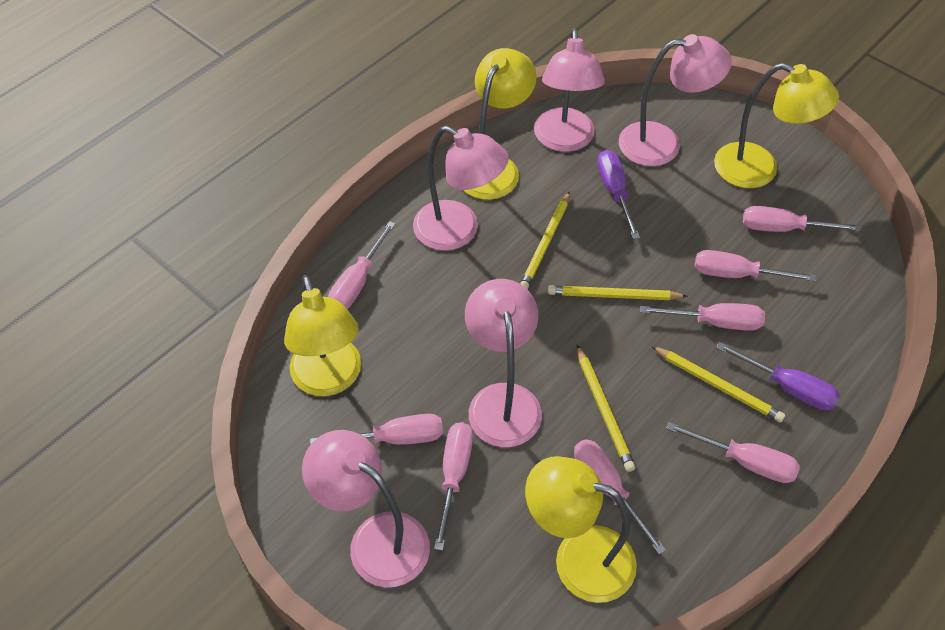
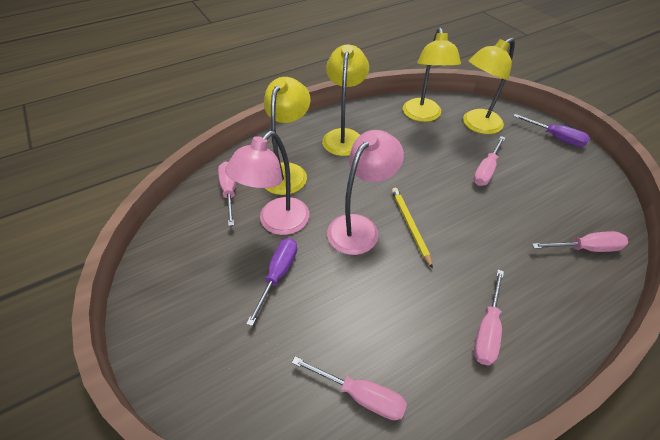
pink lamp: 5 -> 2
pink screwdriver: 8 -> 5
yellow pencil: 4 -> 1

